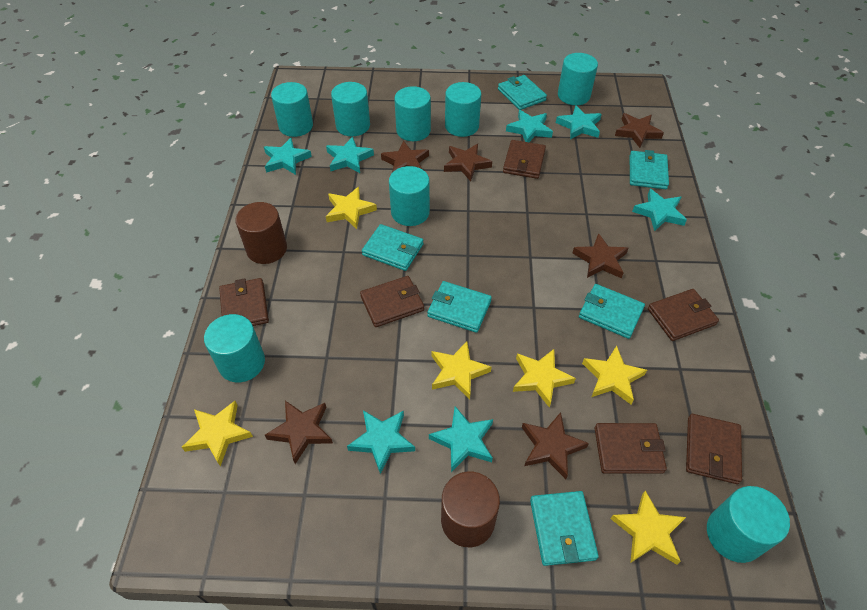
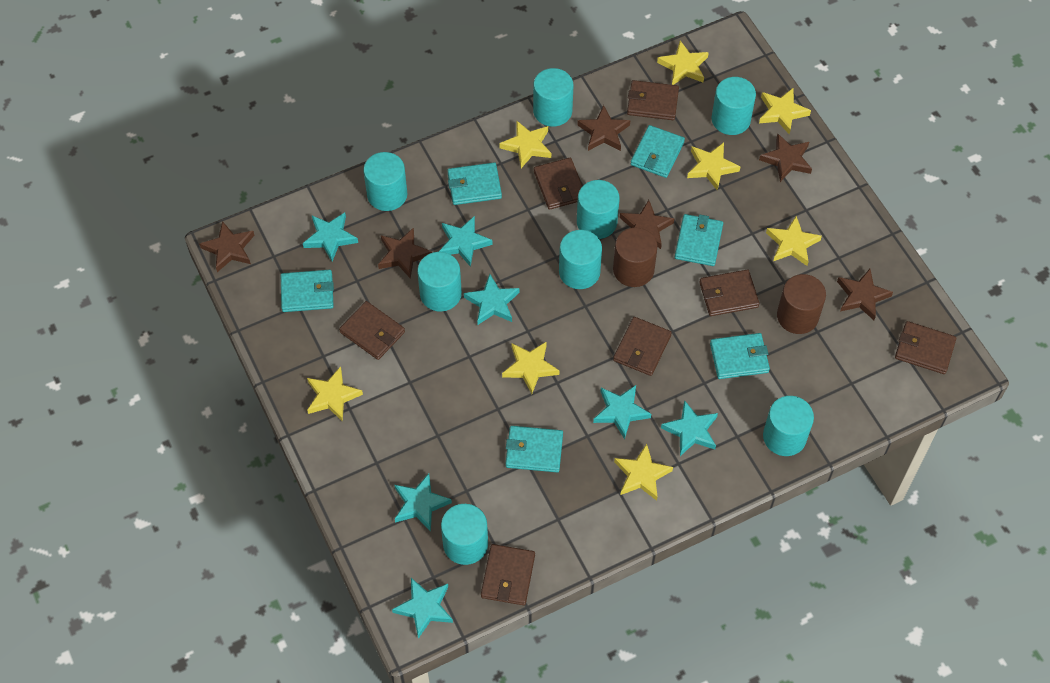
brown wallet: 6 -> 7
yellow star: 6 -> 8

